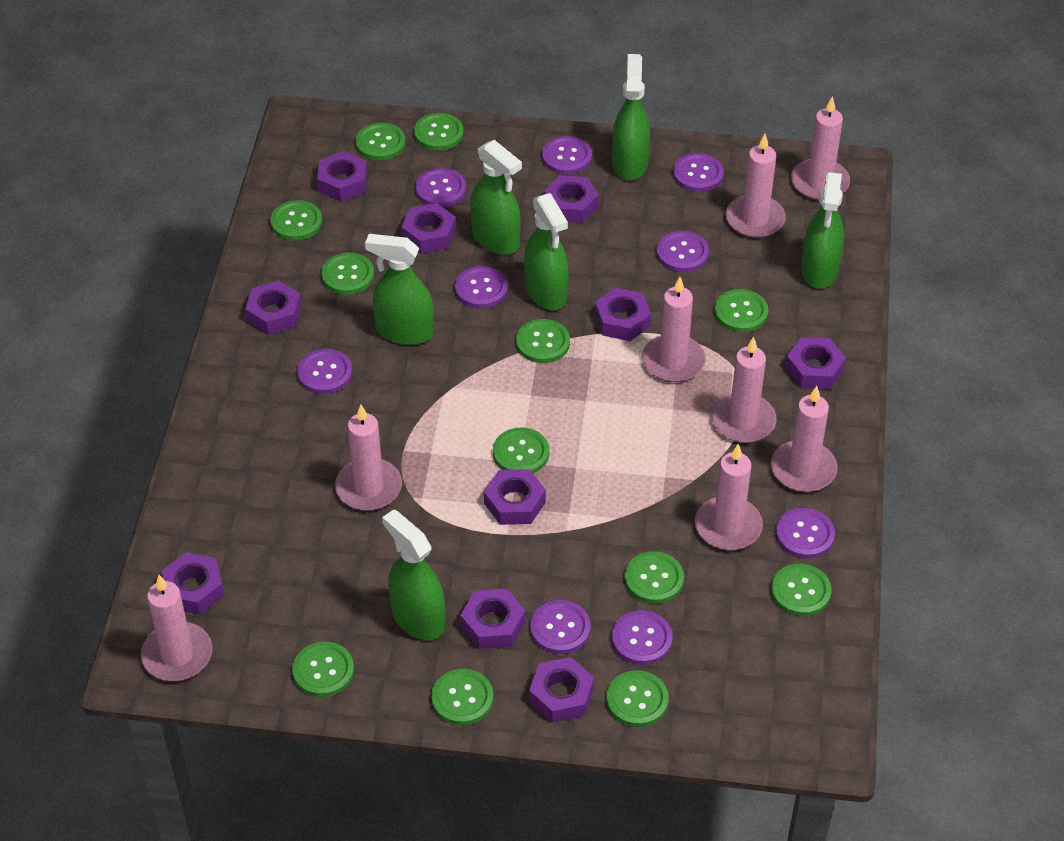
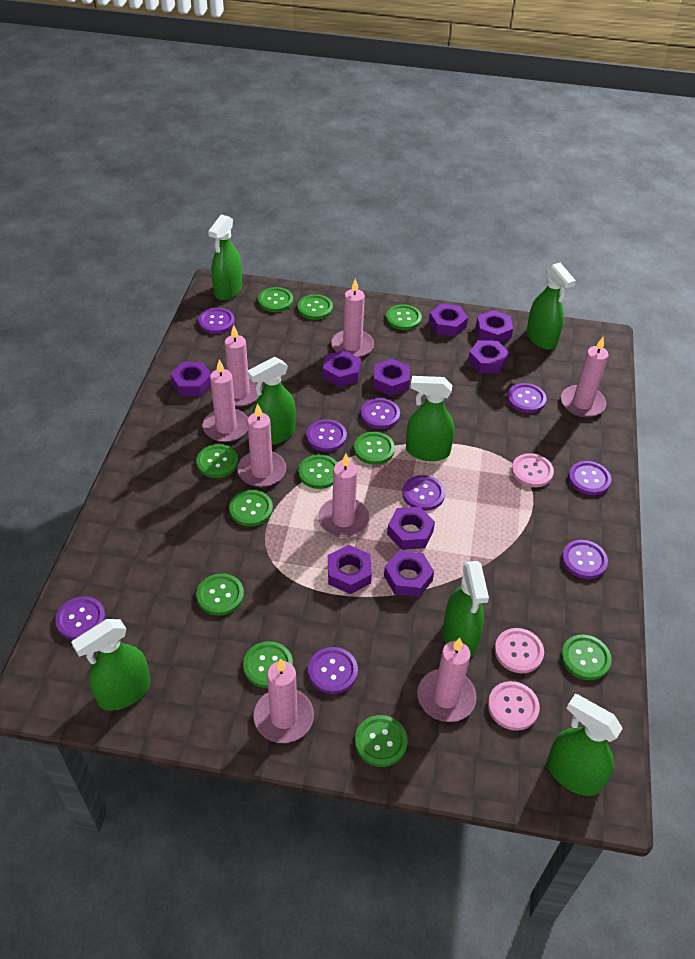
green button: 12 -> 11
green spray bottle: 6 -> 7
pink button: 0 -> 3
purple nut: 10 -> 9

